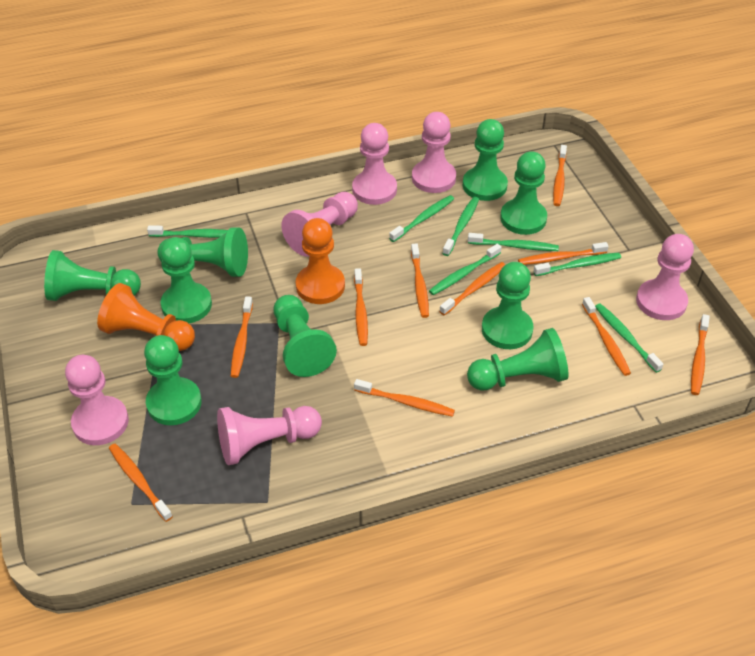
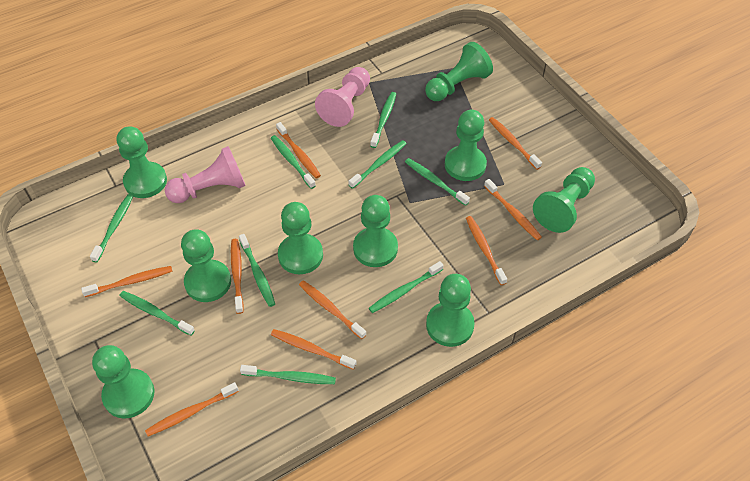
green toothbrush: 7 -> 9
orange pawn: 2 -> 0
orange toothbrush: 10 -> 9
pink pawn: 6 -> 2

